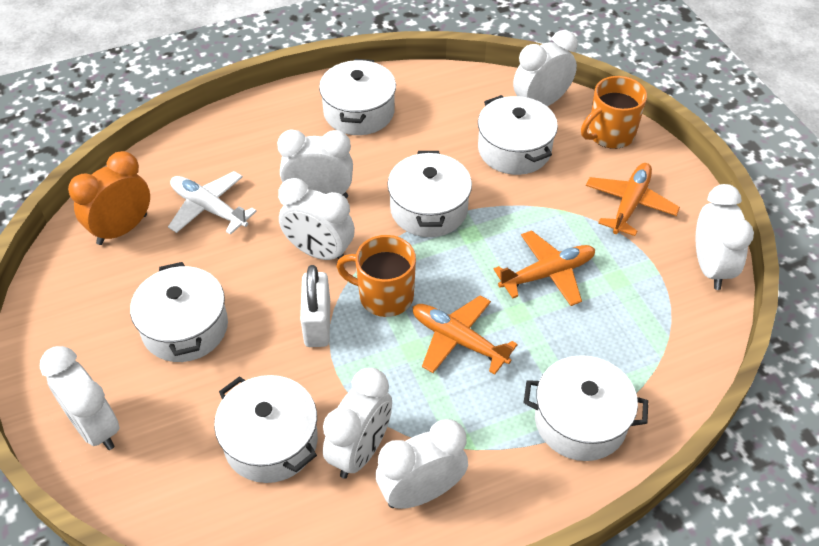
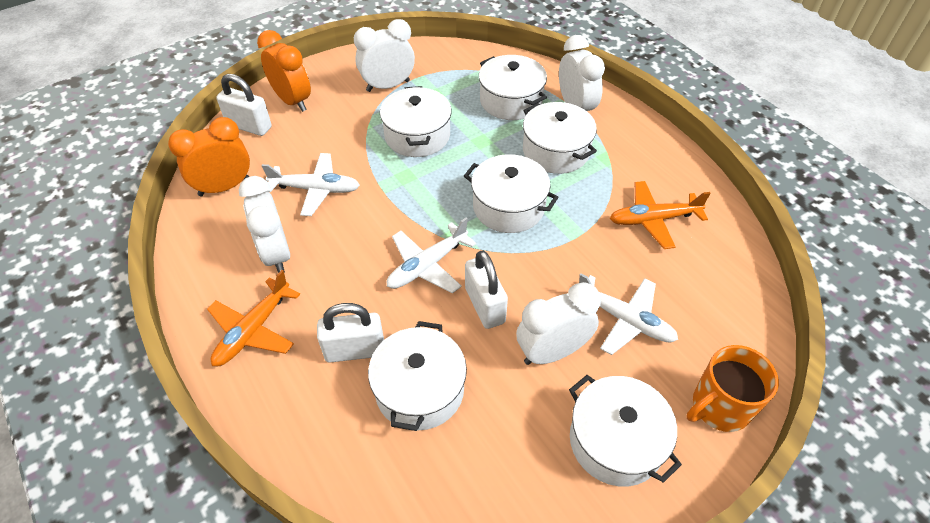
orange clock: 1 -> 2
orange mug: 2 -> 1
orange plane: 3 -> 2
white clock: 7 -> 4
white padlock: 1 -> 3
white plane: 1 -> 3

